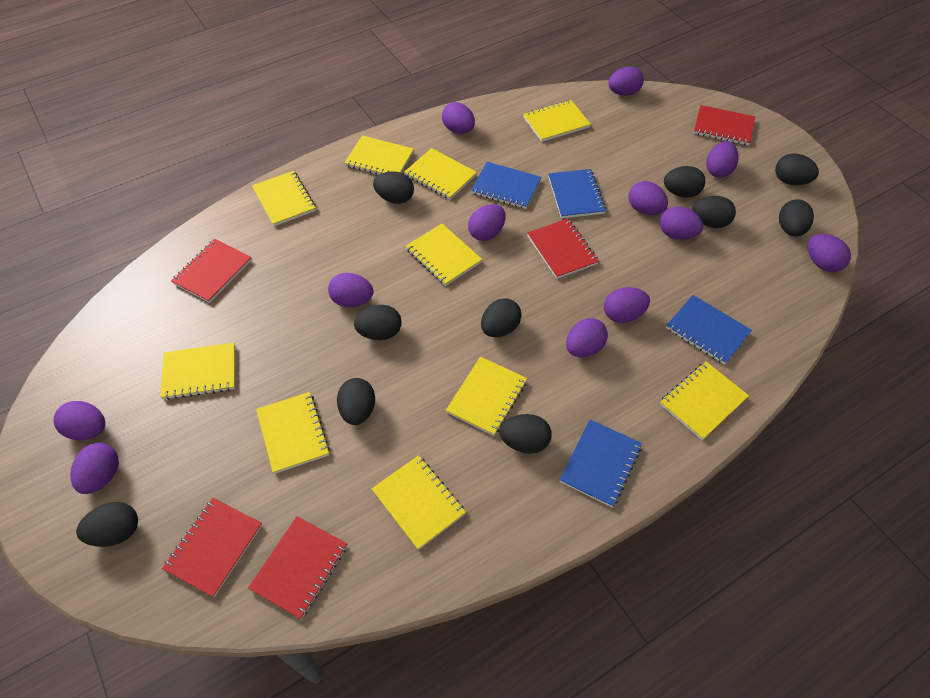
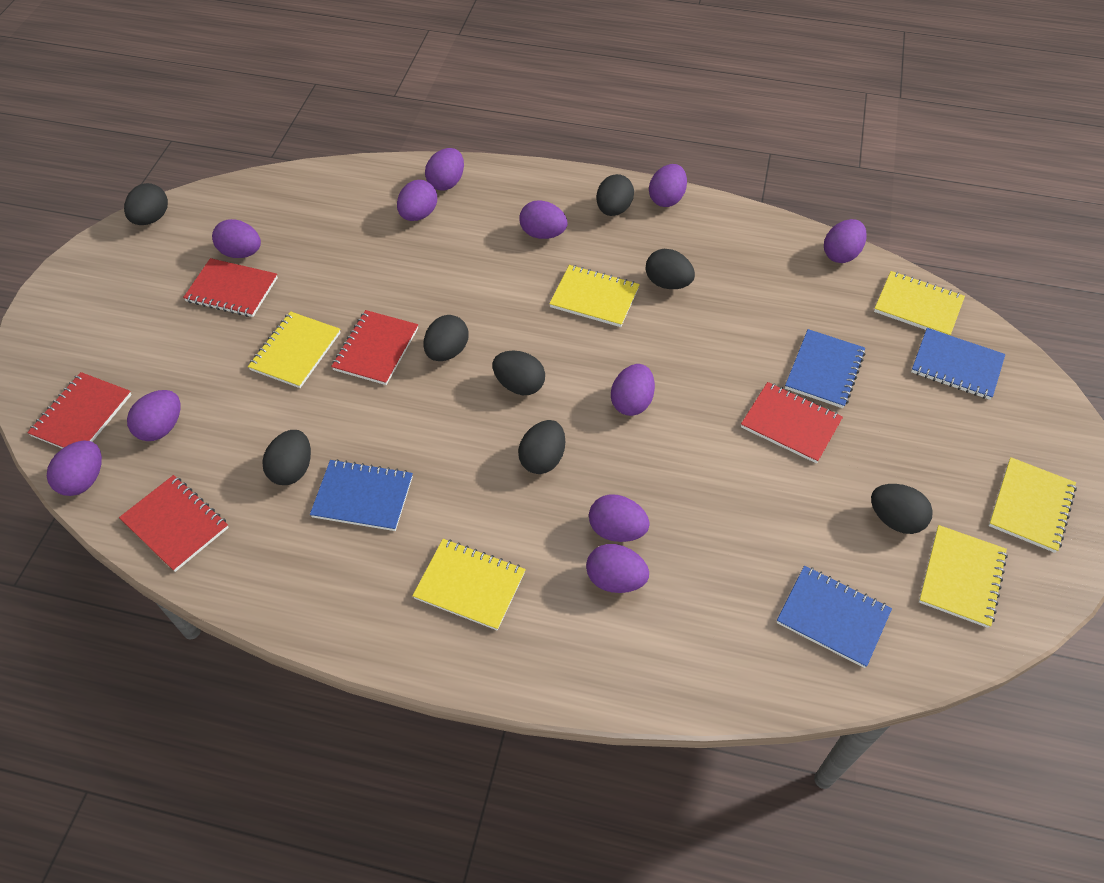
black egg: 10 -> 8
purple egg: 12 -> 11
yellow notebook: 10 -> 6

